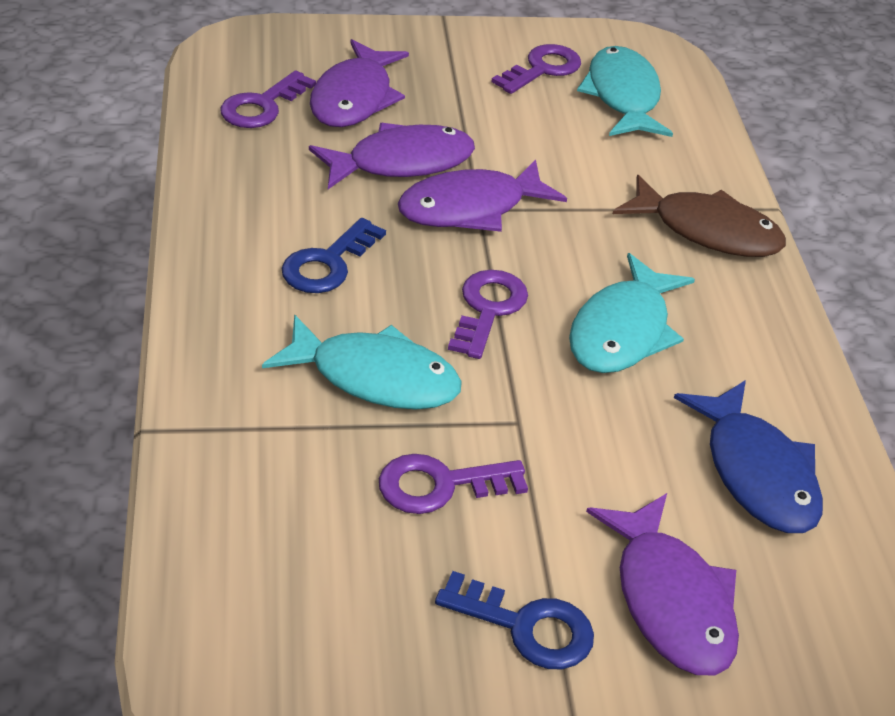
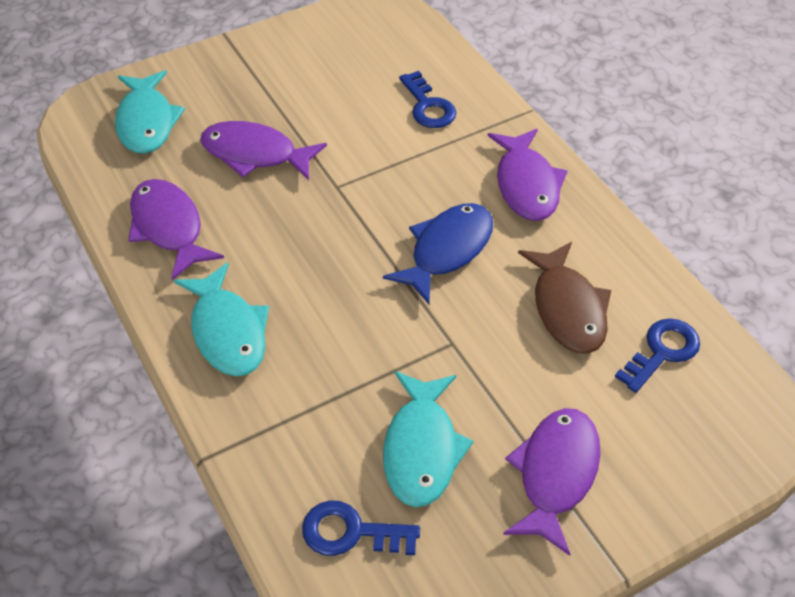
blue key: 2 -> 3
purple key: 4 -> 0

